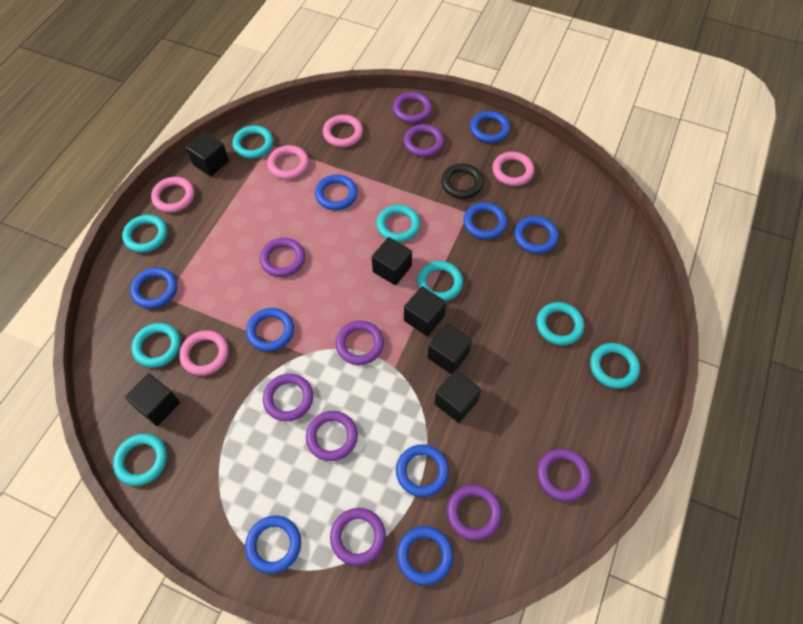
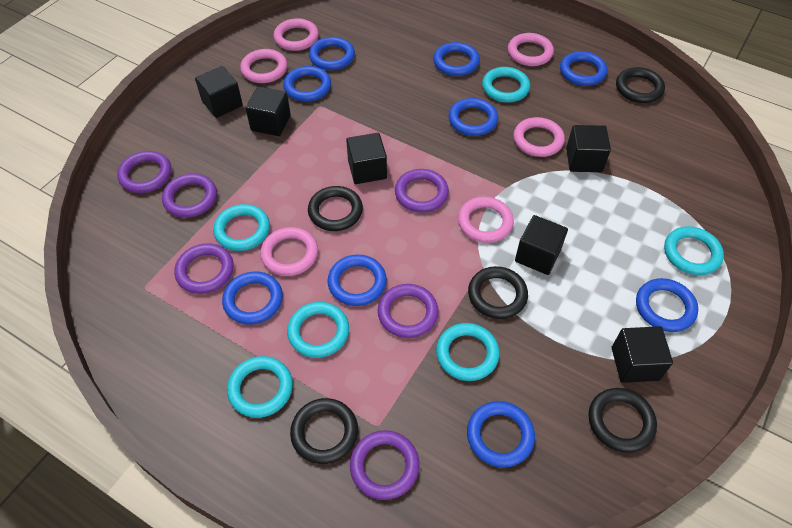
black ring: 1 -> 5
pink ring: 5 -> 6
purple ring: 9 -> 6
turquoise ring: 8 -> 6

